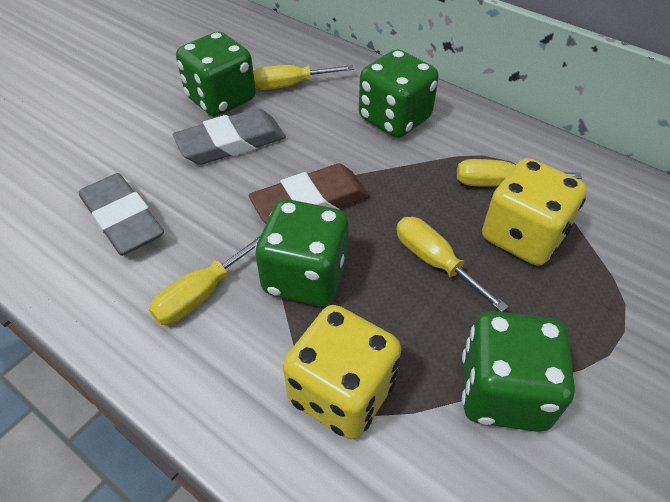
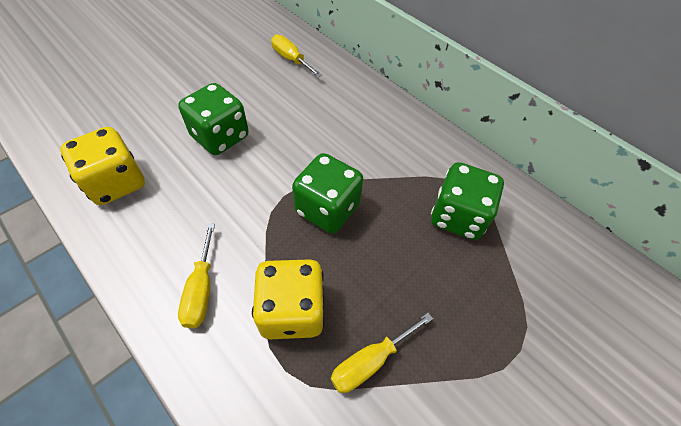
brown eraser: 1 -> 0
green dice: 4 -> 3
grey eraser: 2 -> 0
yellow screwdriver: 4 -> 3

